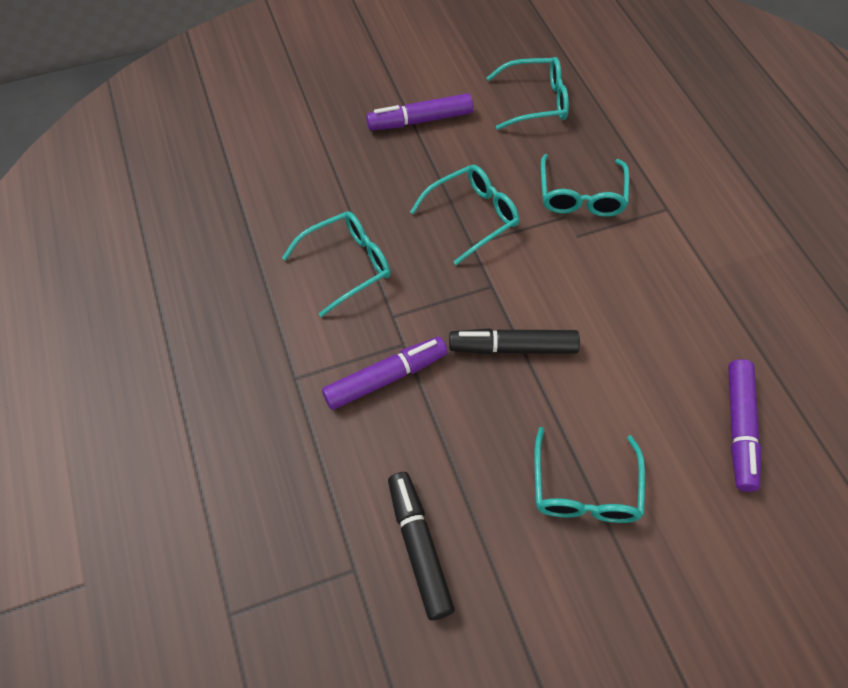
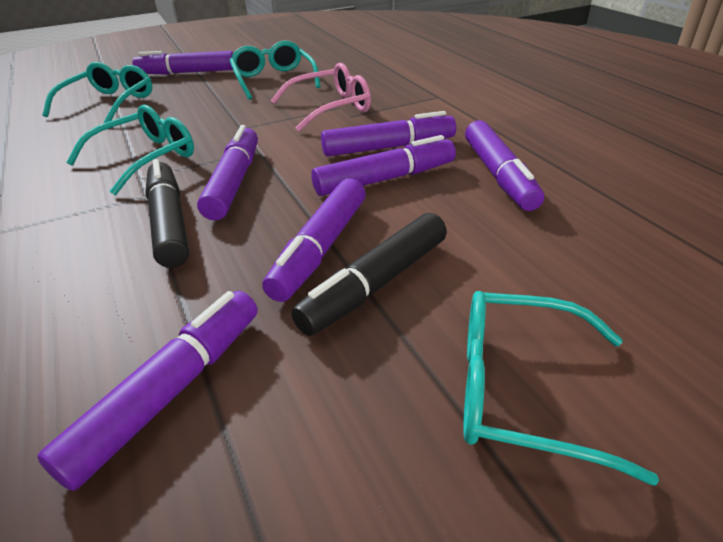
pink glasses: 0 -> 1
purple marker: 3 -> 7
turquoise glasses: 5 -> 4

